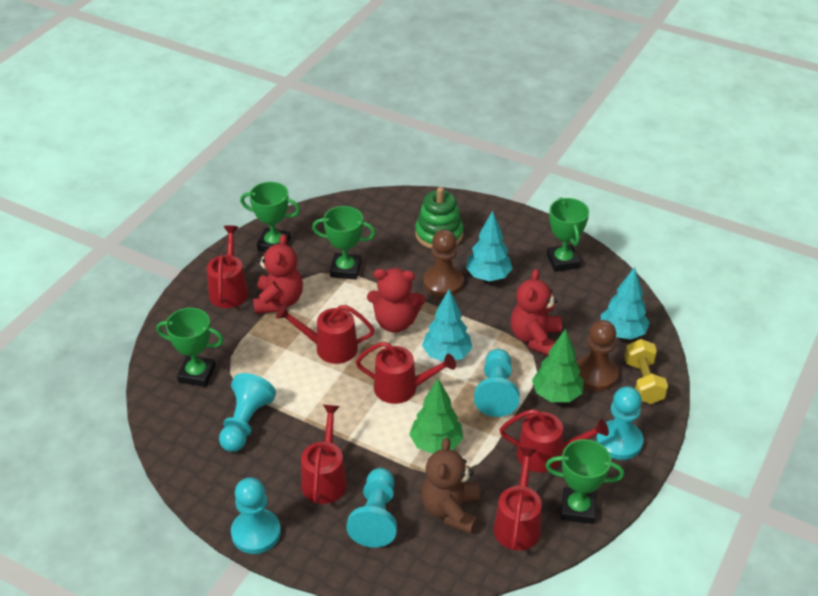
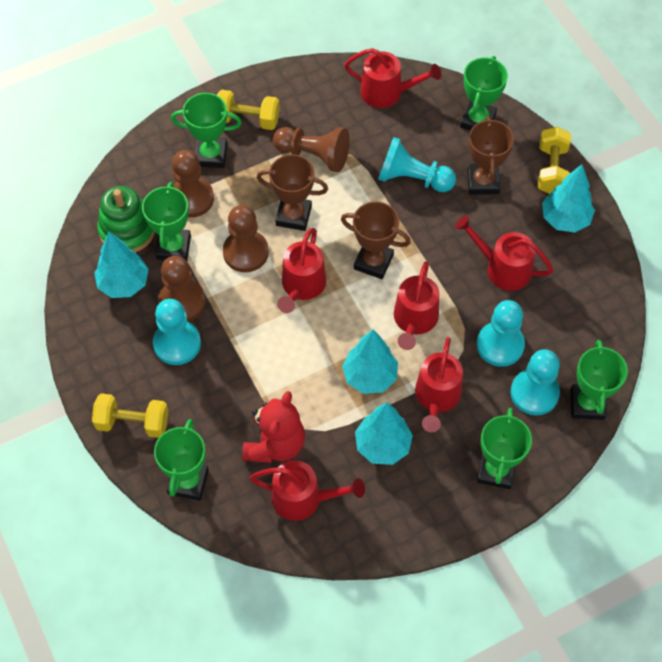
brown pawn: 2 -> 4
brown teddy bear: 1 -> 0
brown trophy: 0 -> 3
green tree: 2 -> 0
green trophy: 5 -> 6
red teddy bear: 3 -> 1
turquoise pawn: 5 -> 4
turquoise tree: 3 -> 4
yellow dumbbell: 1 -> 3

